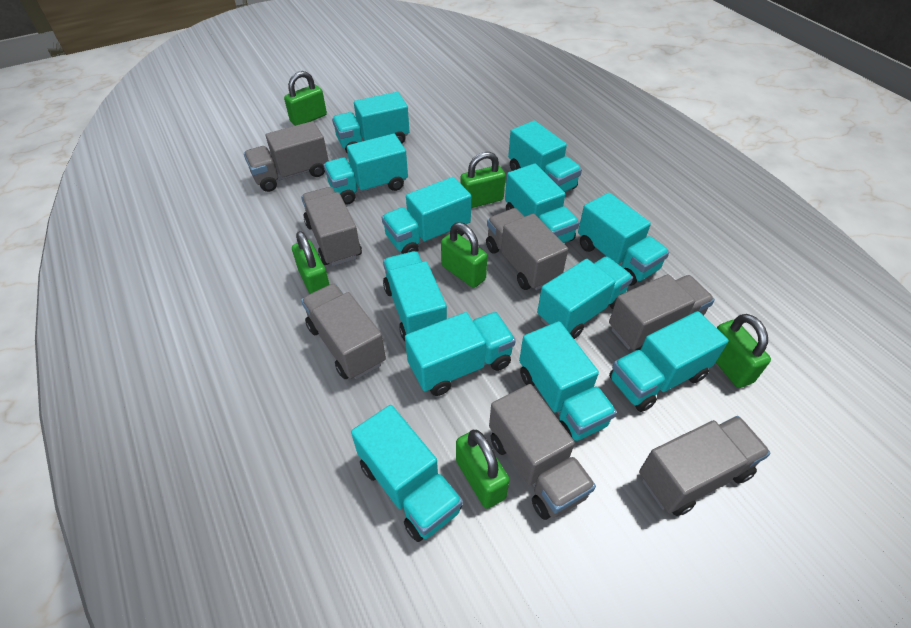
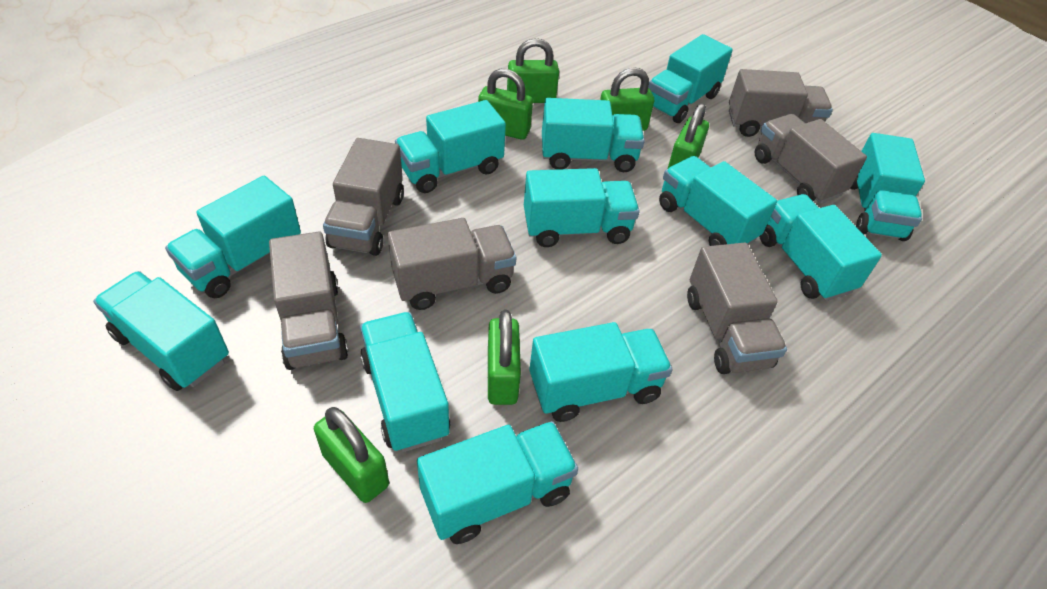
grey truck: 7 -> 6

